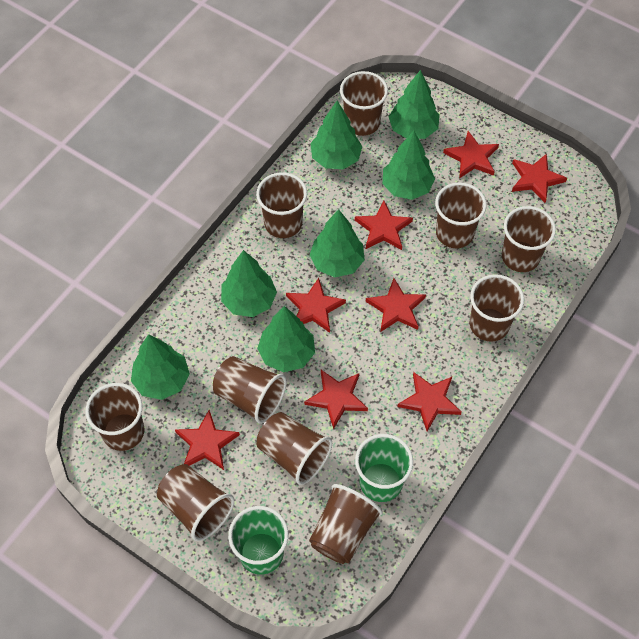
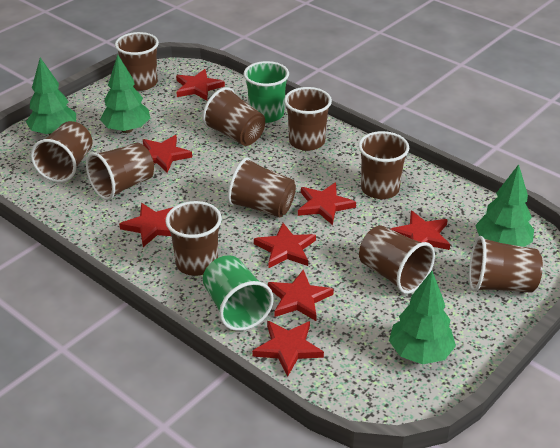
green tree: 7 -> 4

